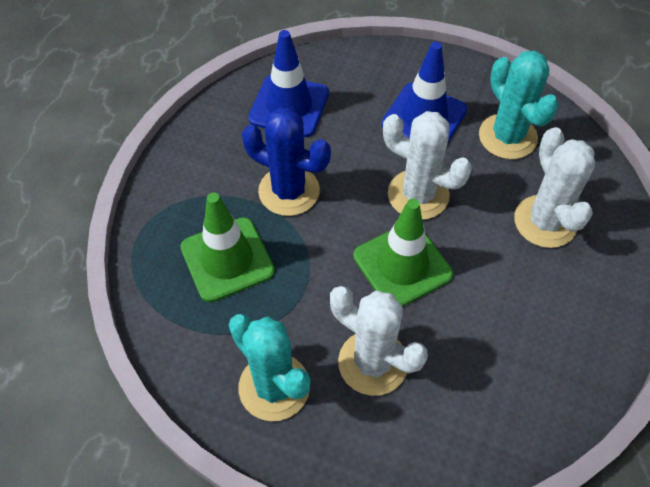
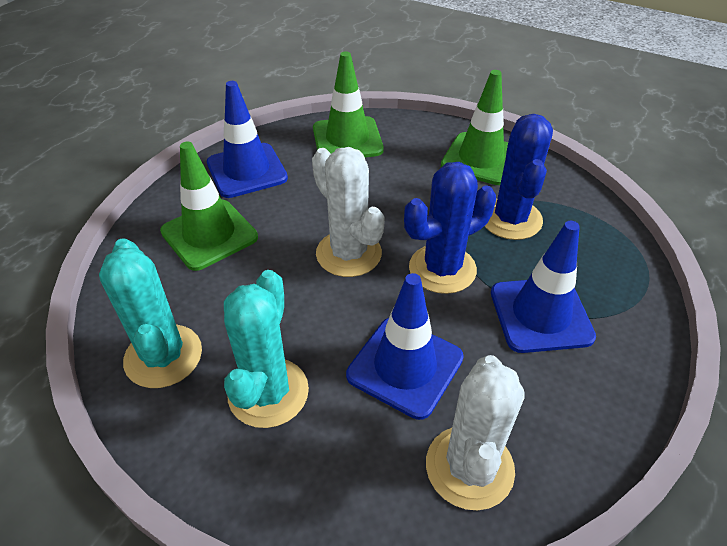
blue cactus: 1 -> 2
blue traffic cone: 2 -> 3
green traffic cone: 2 -> 3
white cactus: 3 -> 2

